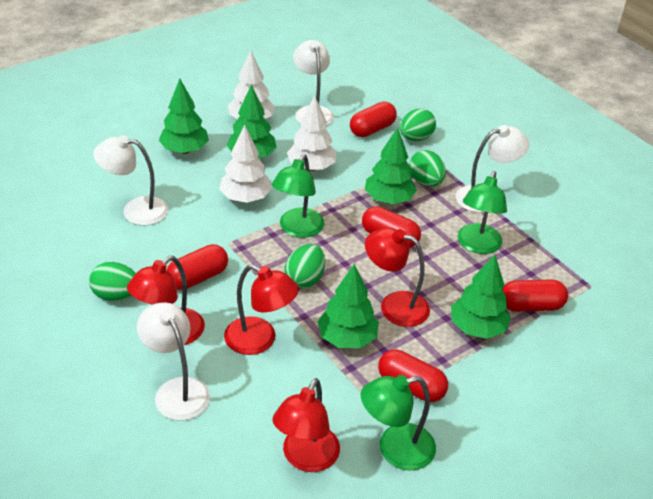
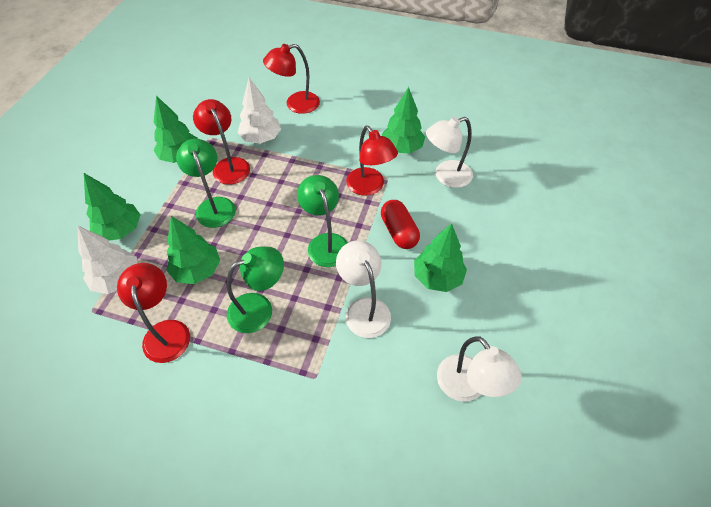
green egg: 4 -> 0
red capsule: 5 -> 1
white lamp: 4 -> 3
white tree: 3 -> 2

